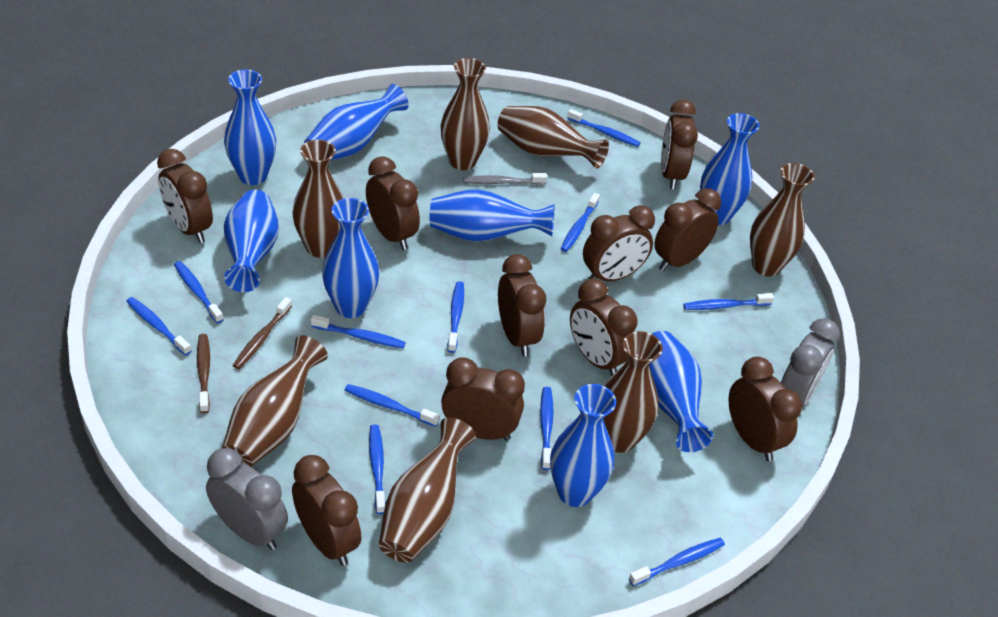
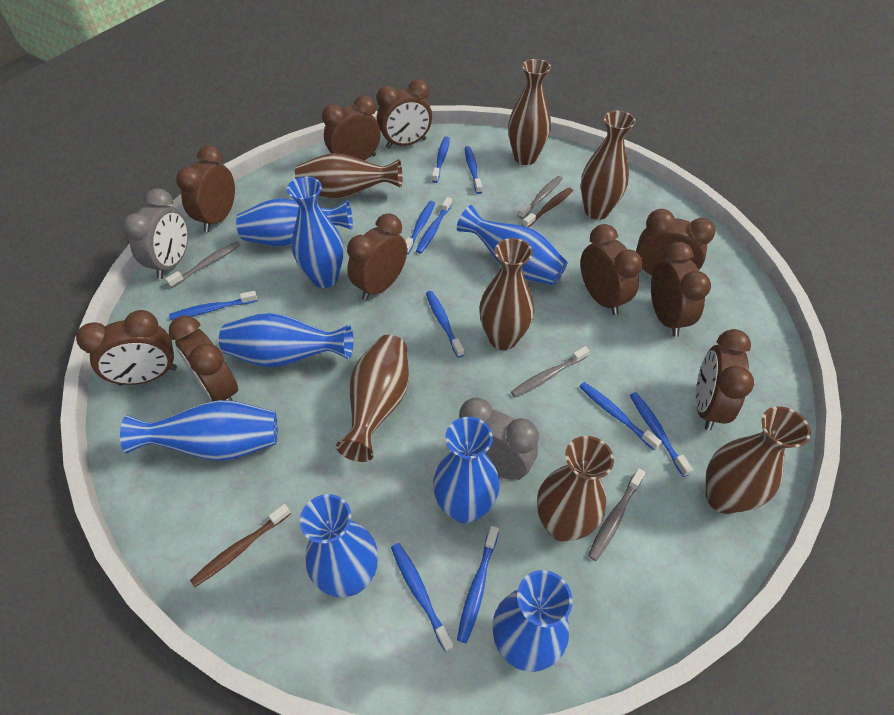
blue toothbrush: 11 -> 10
grey toothbrush: 1 -> 4

